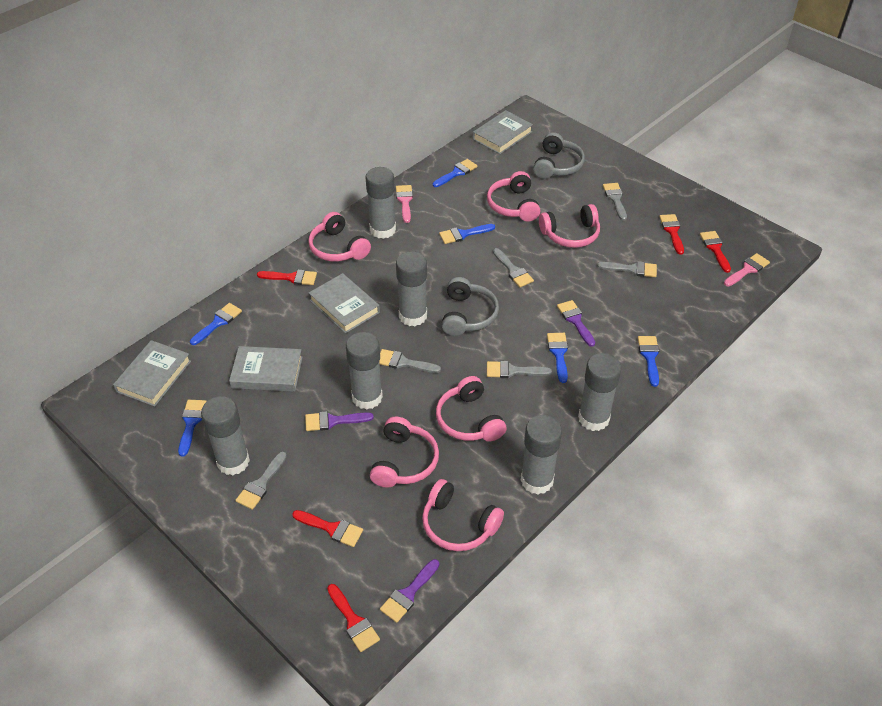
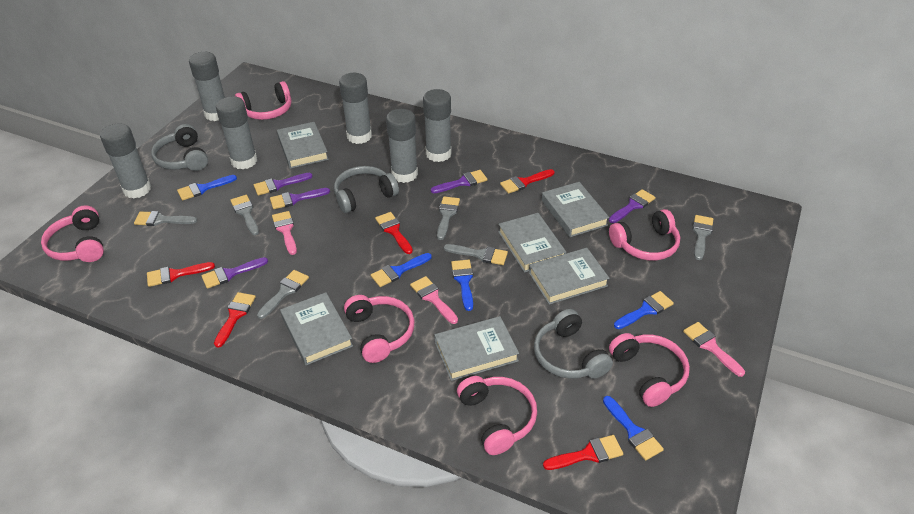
blue brush: 6 -> 5
grey book: 4 -> 6
grey headphones: 2 -> 3
pink brush: 2 -> 3
purple brush: 3 -> 5

